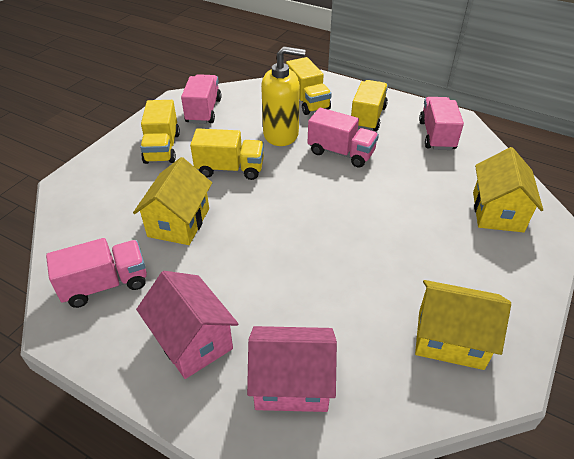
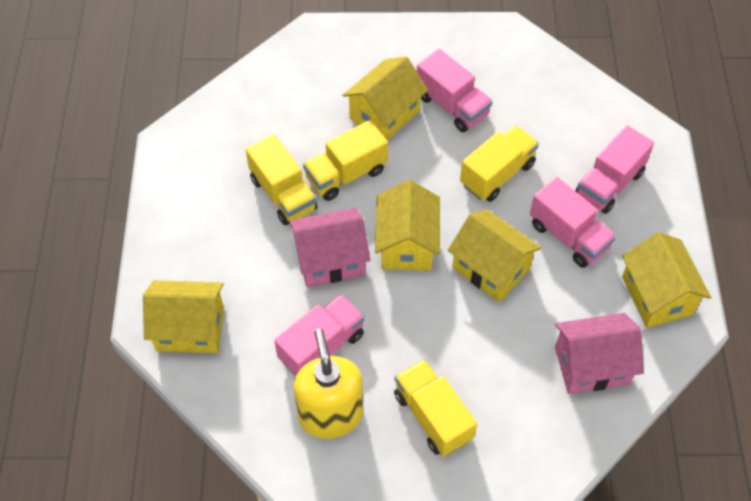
yellow house: 3 -> 5

